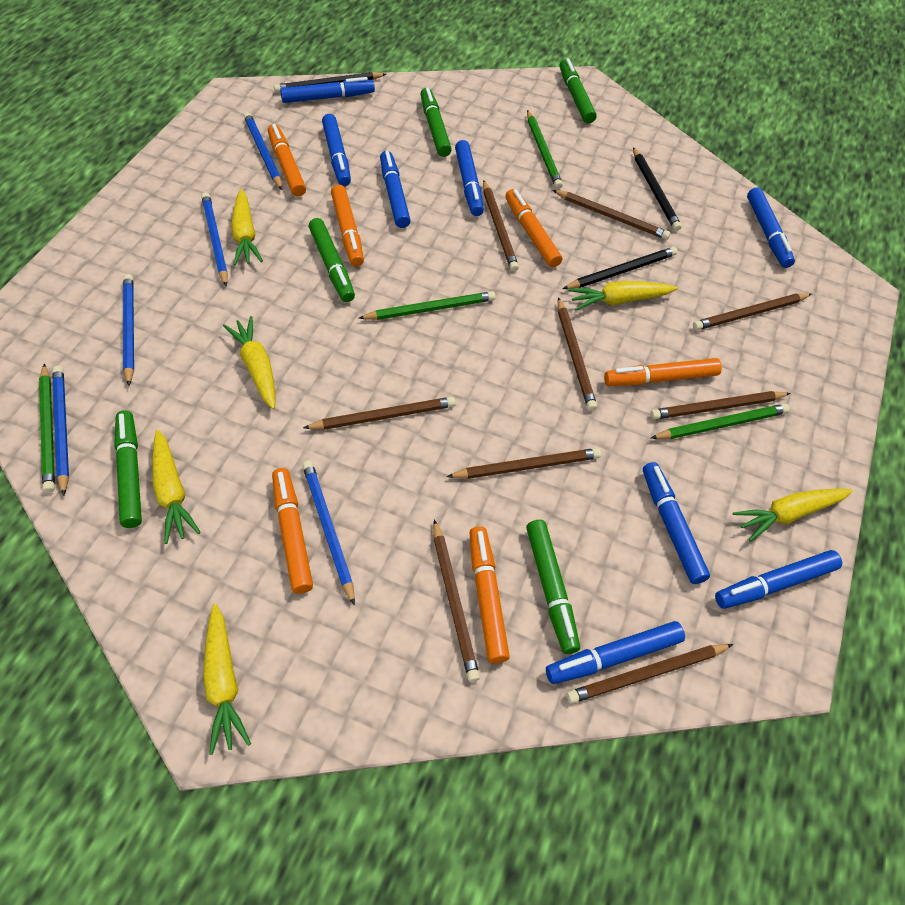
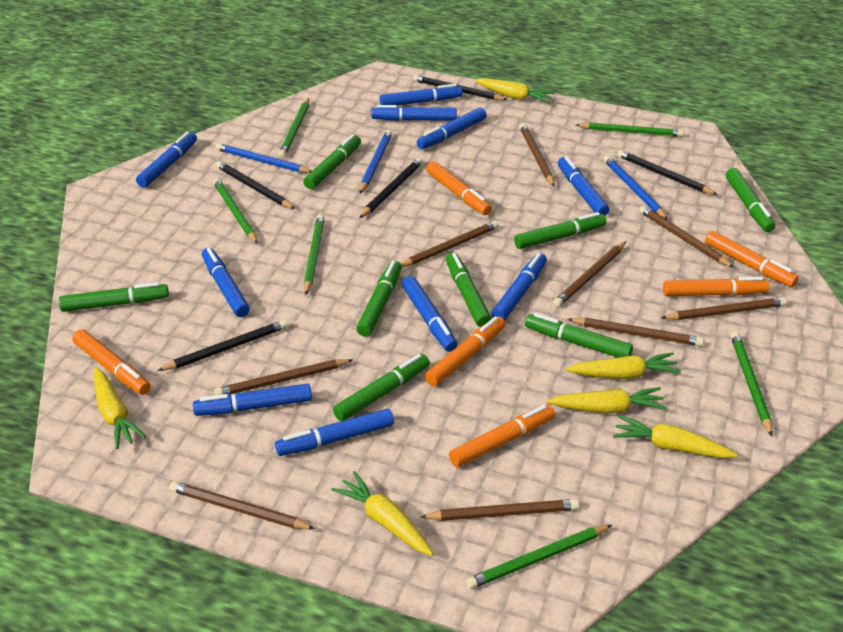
black pencil: 3 -> 5
blue marker: 8 -> 10
blue pencil: 5 -> 3
green marker: 5 -> 8
green pencil: 4 -> 6

